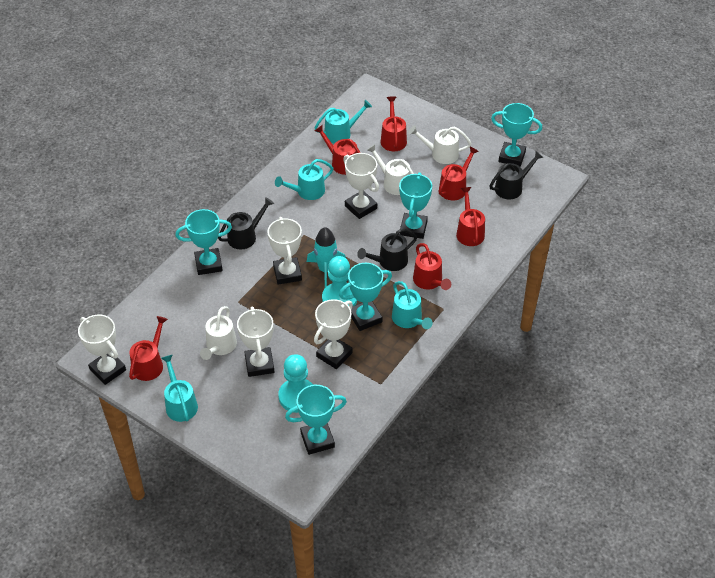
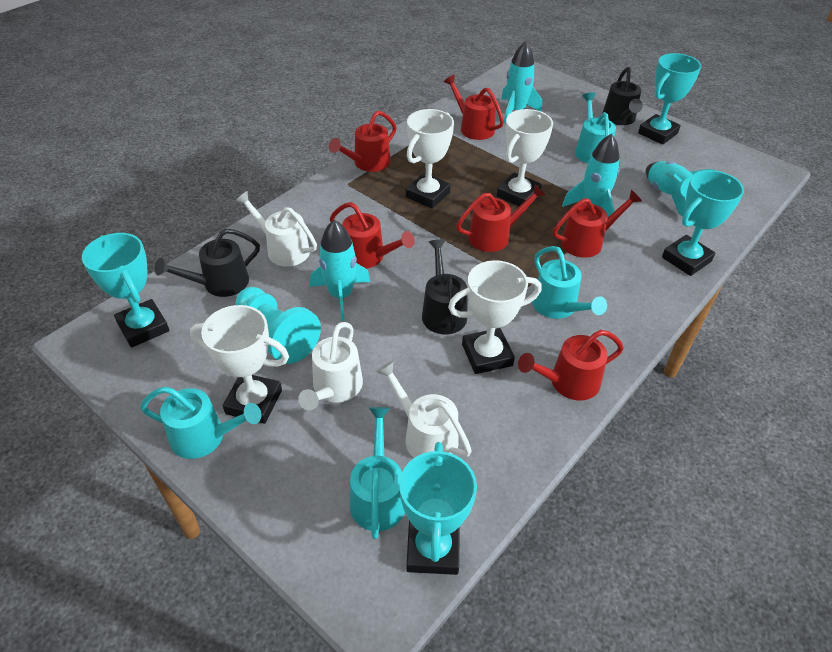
turquoise pawn: 2 -> 1
turquoise rocket: 1 -> 4
turquoise trophy: 5 -> 4
white trophy: 5 -> 4

